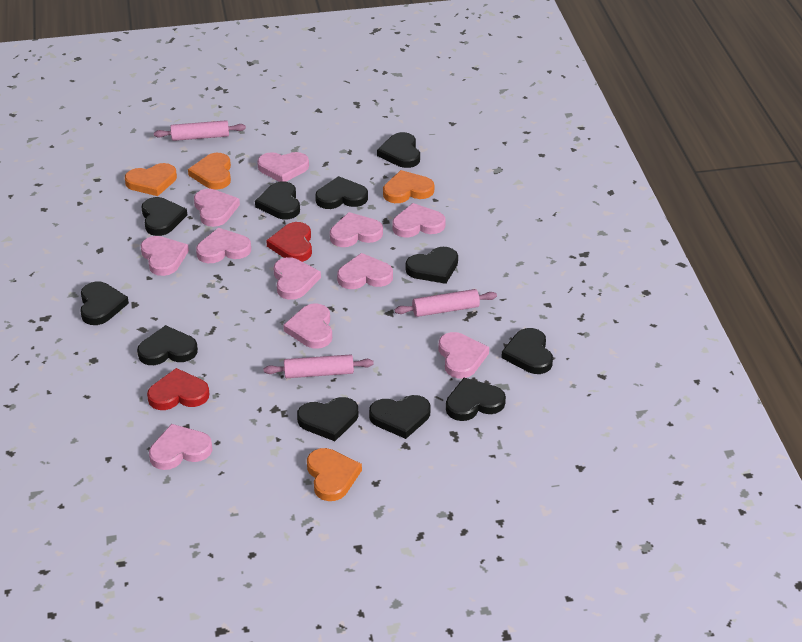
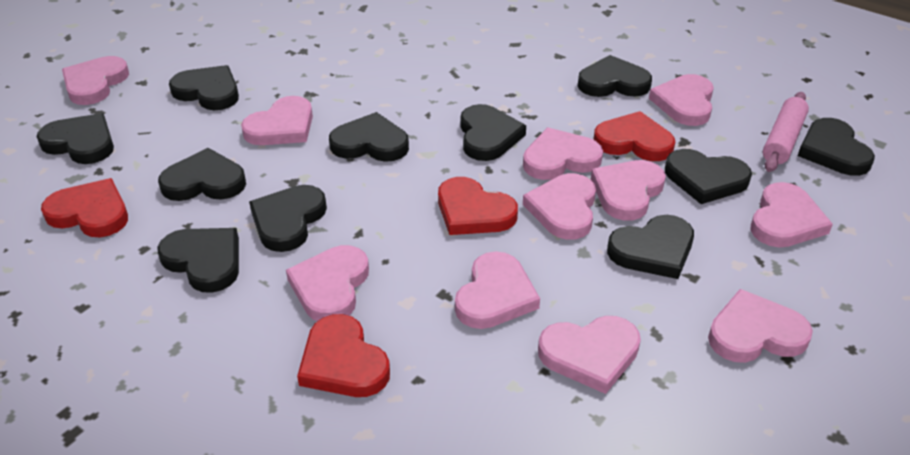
orange heart: 4 -> 0
pink rolling pin: 3 -> 1
red heart: 2 -> 4

